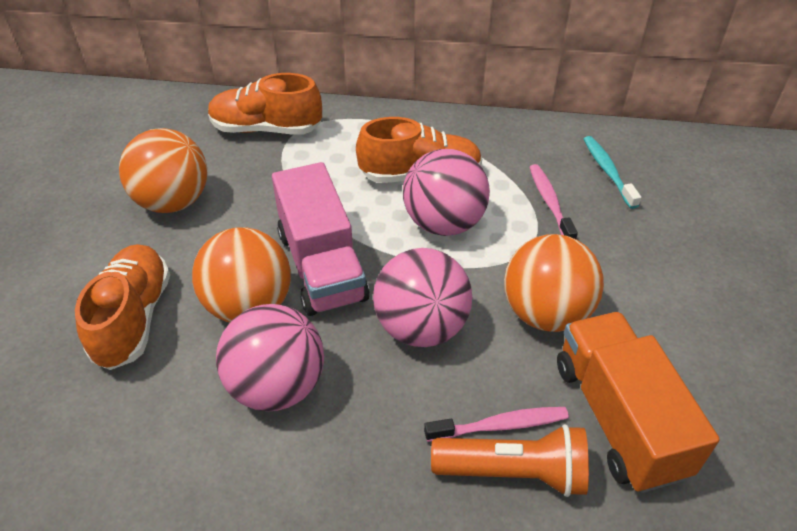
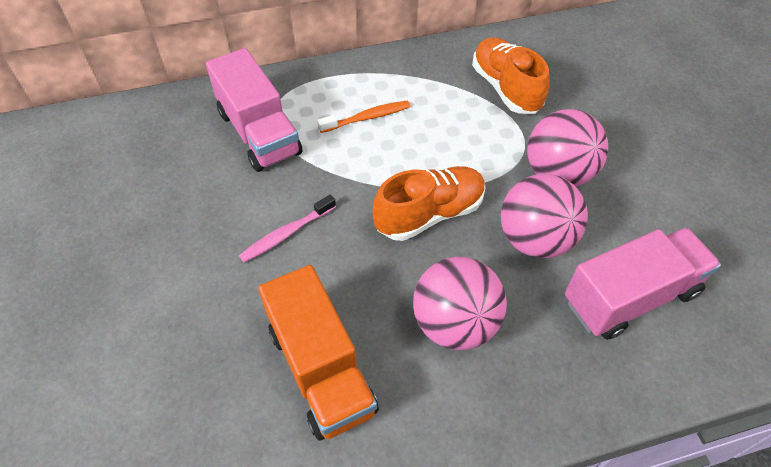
orange ball: 3 -> 0
orange flashlight: 1 -> 0
orange shoe: 3 -> 2
orange toothbrush: 0 -> 1
pink toothbrush: 2 -> 1
pink truck: 1 -> 2
turquoise toothbrush: 1 -> 0

